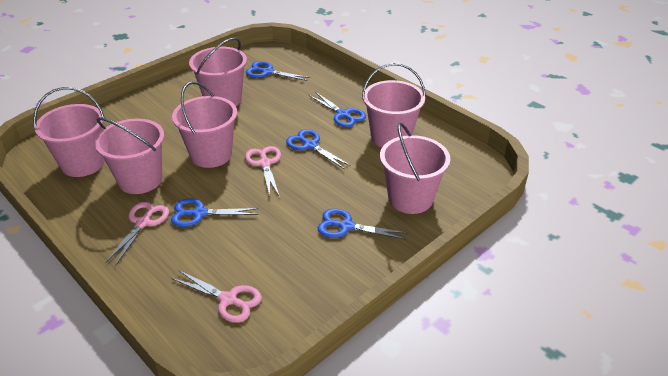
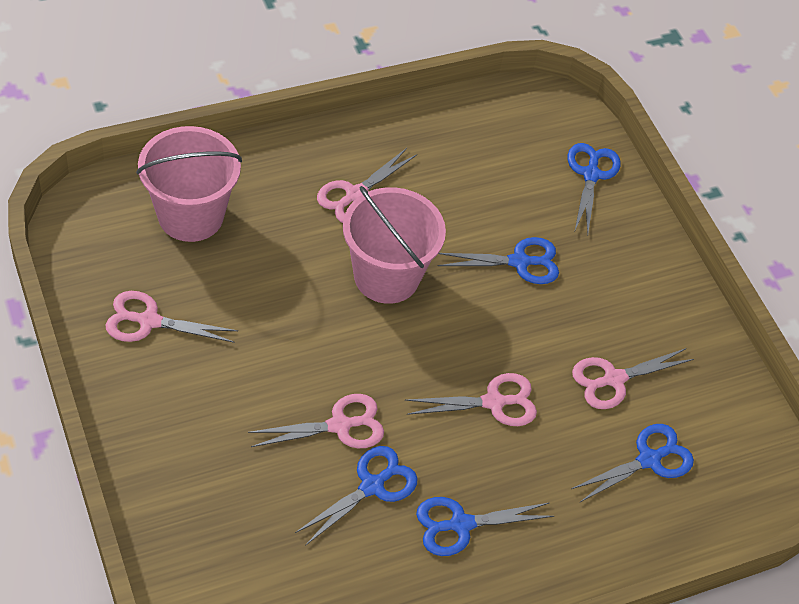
pink bucket: 6 -> 2
pink scissors: 3 -> 5

